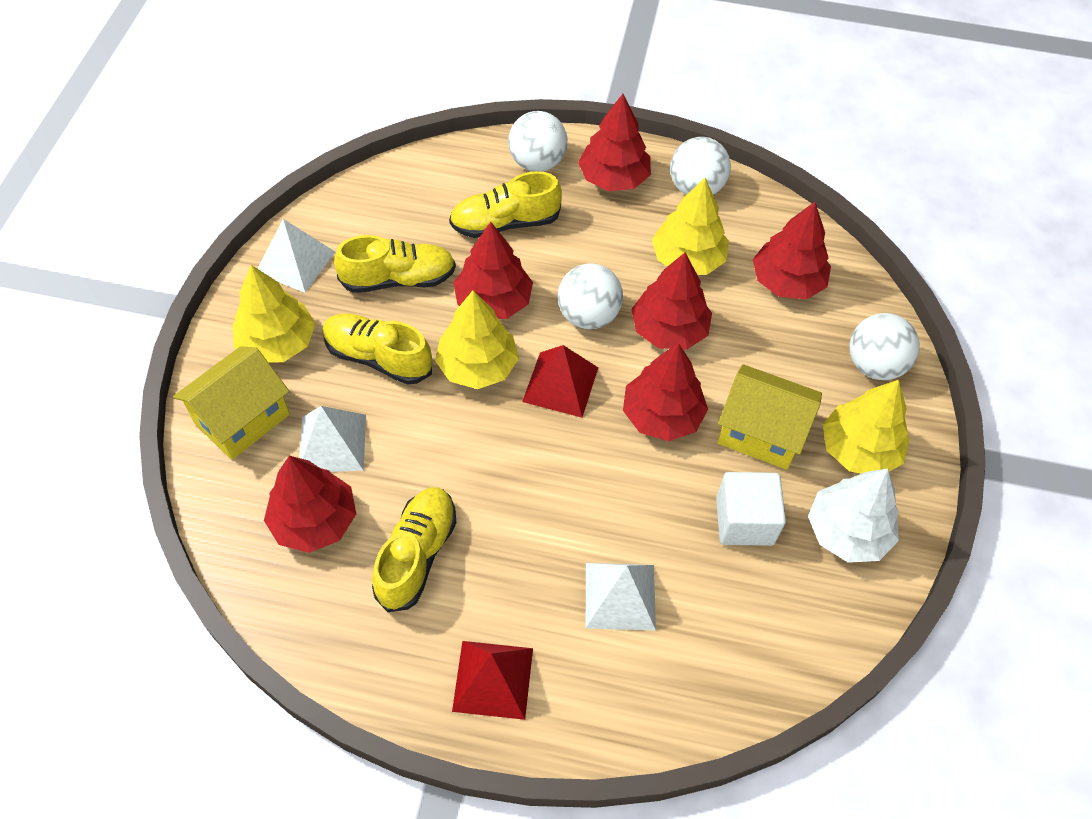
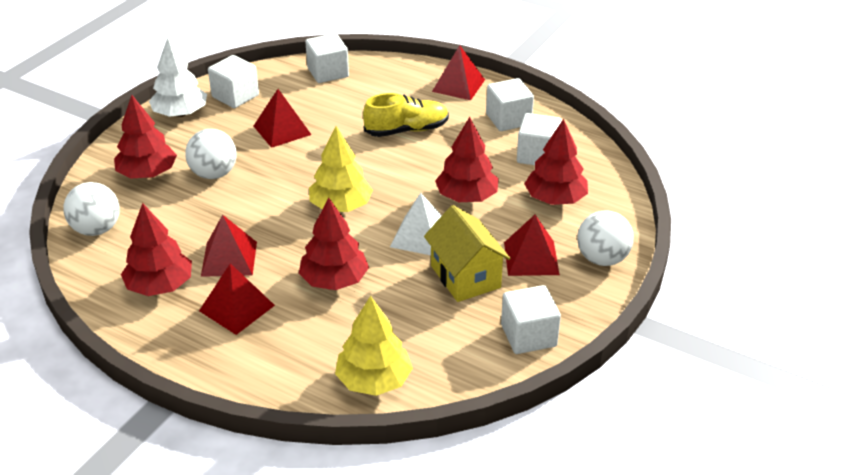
red pyramid: 2 -> 5
red tree: 6 -> 5
white ball: 4 -> 3
white cube: 1 -> 5
white pyramid: 3 -> 1
yellow house: 2 -> 1
yellow shoe: 4 -> 1
yellow tree: 4 -> 2

